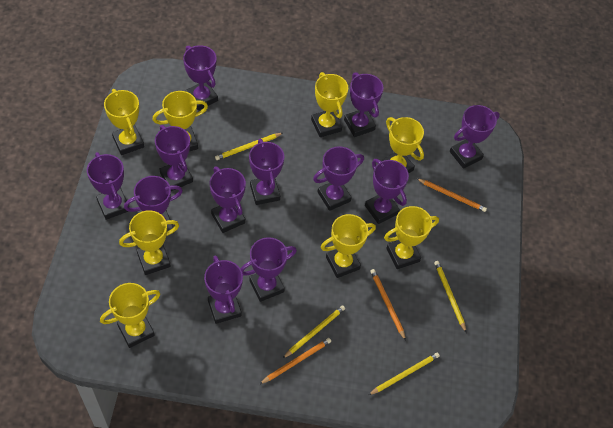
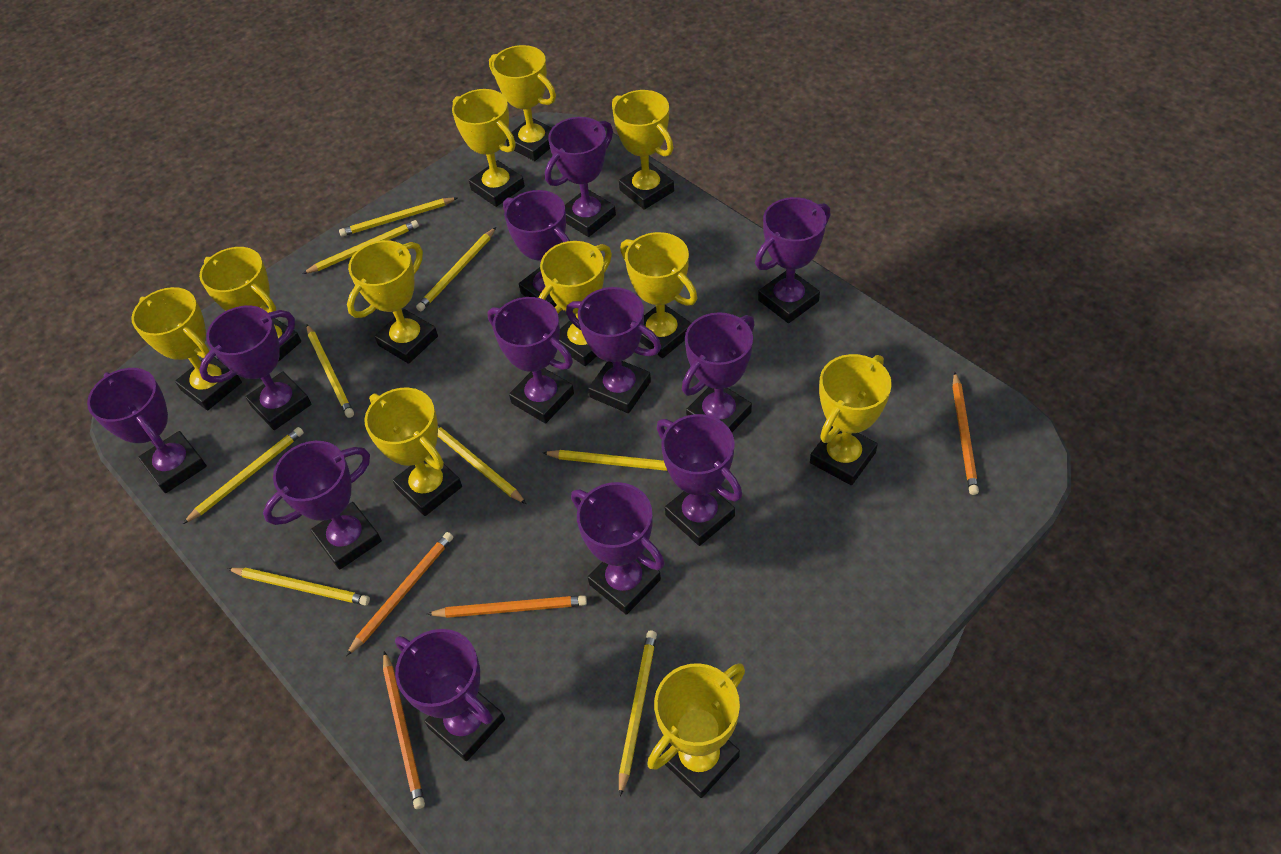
orange pencil: 3 -> 4
yellow pencil: 4 -> 9
yellow trophy: 8 -> 11

